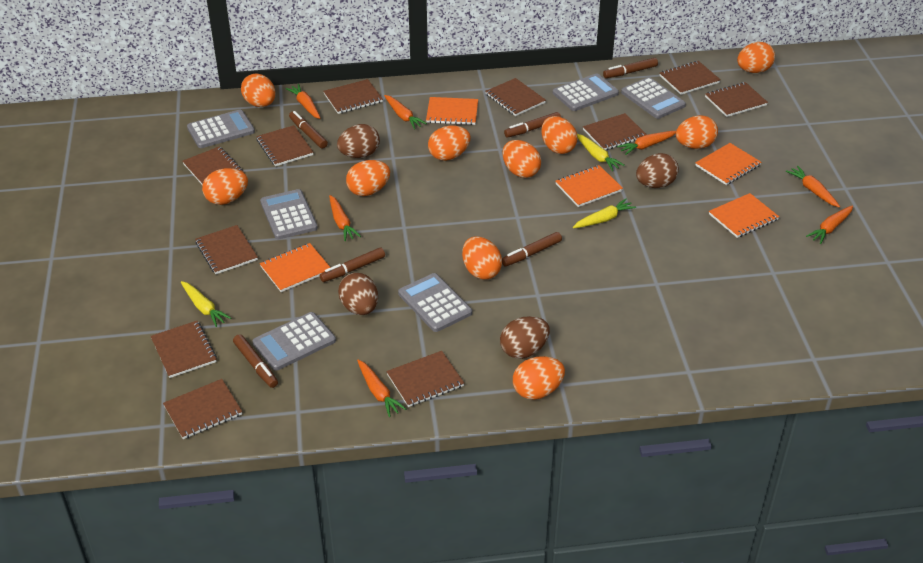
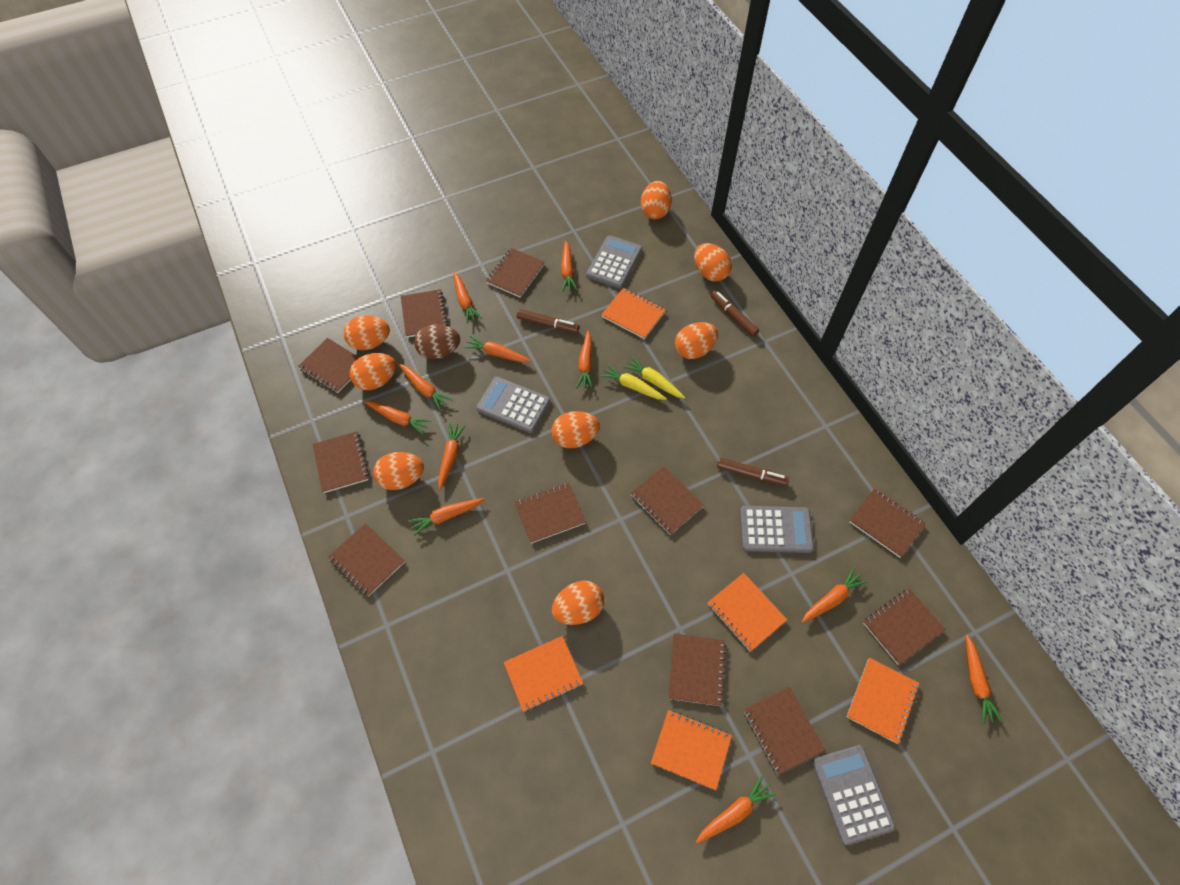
brown egg: 4 -> 1
brown marker: 6 -> 3
grey calculator: 6 -> 4
orange carrot: 7 -> 11
orange egg: 10 -> 8
yellow carrot: 3 -> 2

